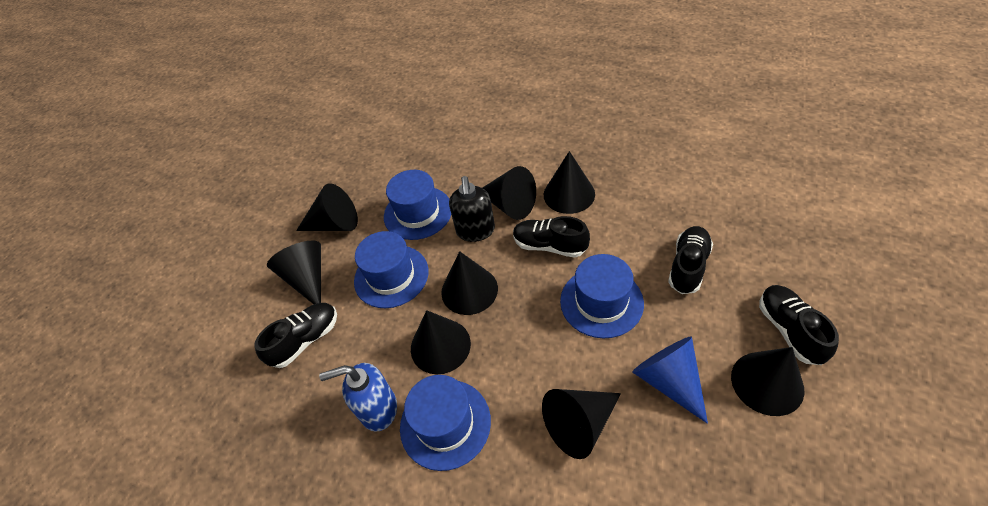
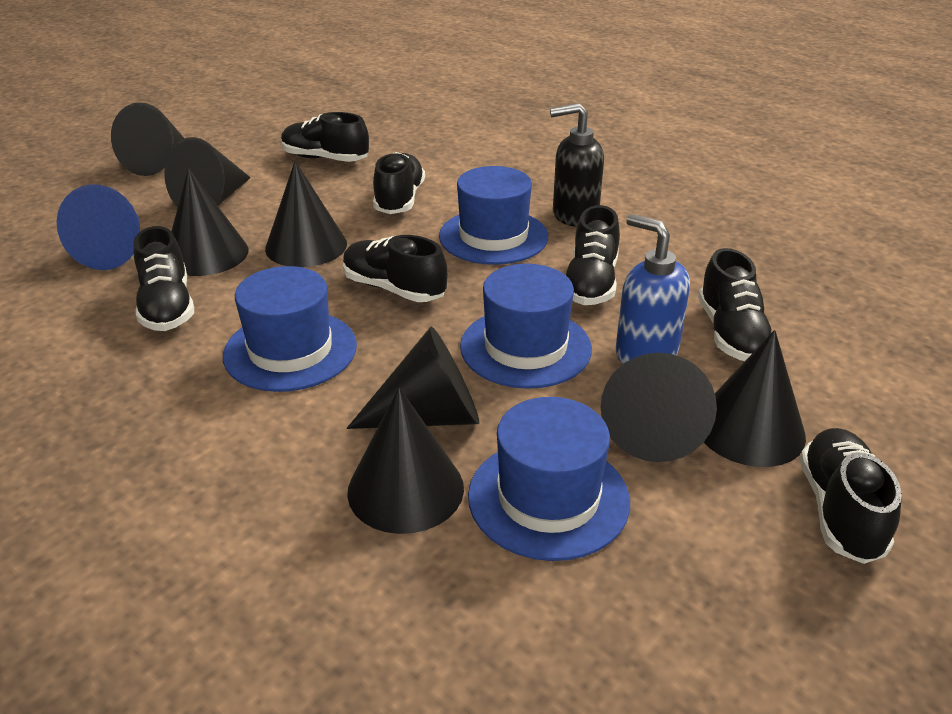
black shoe: 4 -> 7

